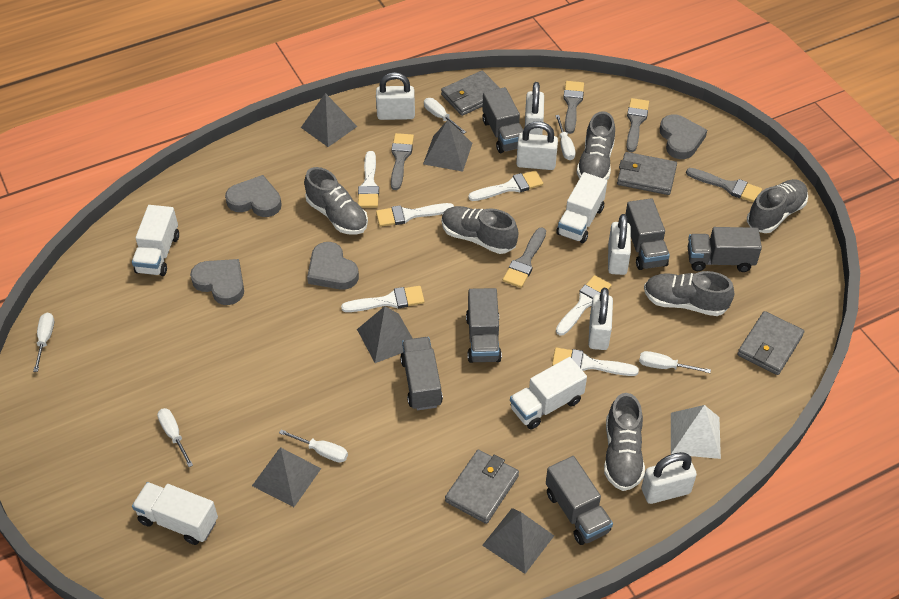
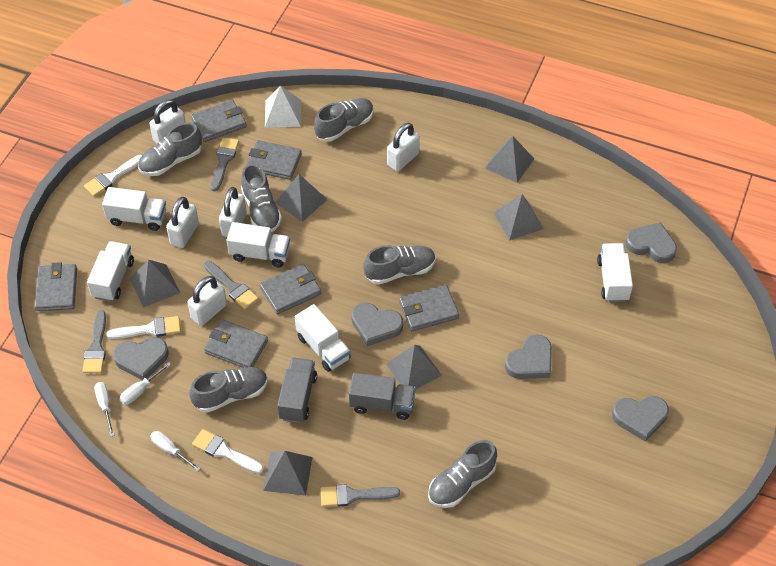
grey brush: 5 -> 4
grey heart: 4 -> 5
grey pyramid: 5 -> 6
grey truck: 6 -> 2
grey wallet: 4 -> 6
white brush: 6 -> 3
white padlock: 6 -> 5
white screwdriver: 6 -> 3
white truck: 4 -> 5

